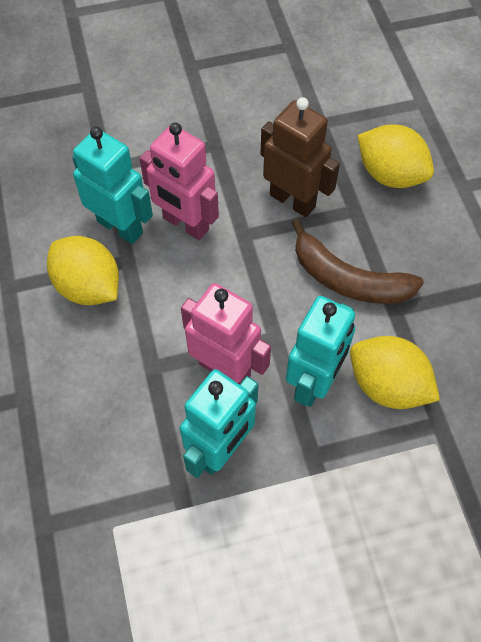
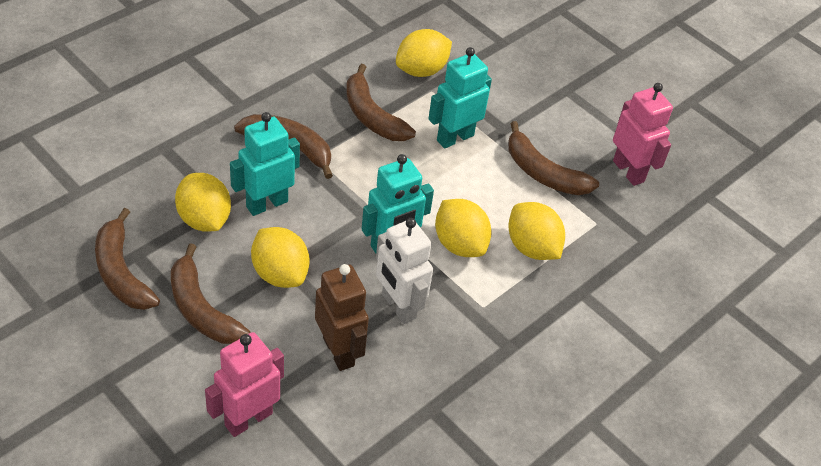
brown banana: 1 -> 5
white robot: 0 -> 1
yellow lemon: 3 -> 5

